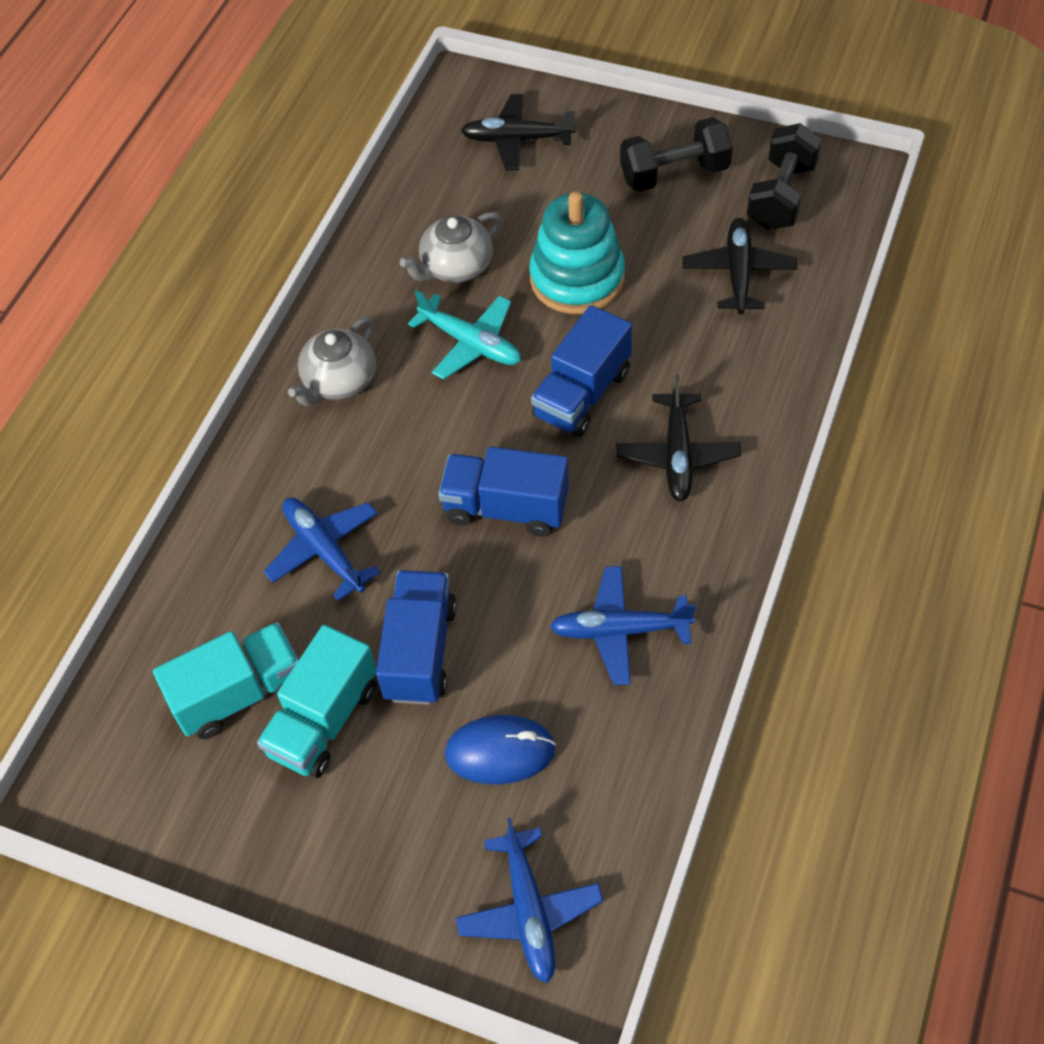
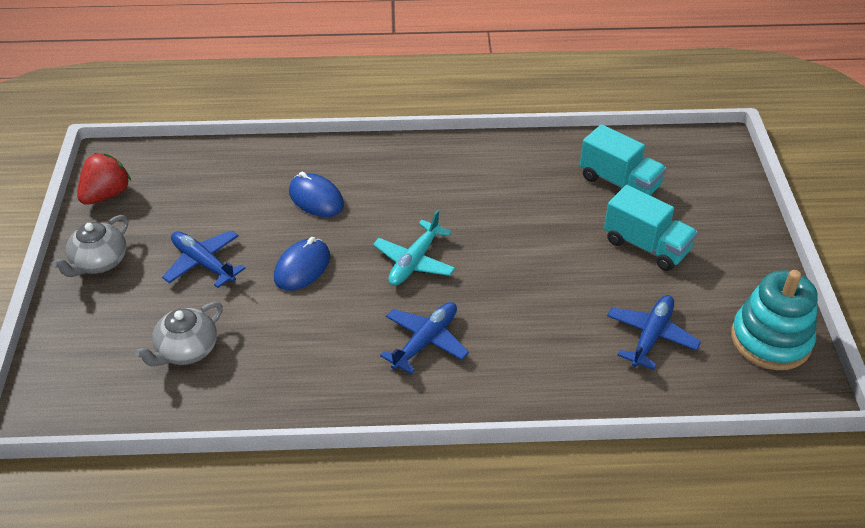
black dumbbell: 2 -> 0
black plane: 3 -> 0
blue mouse: 1 -> 2
blue truck: 3 -> 0
red strawberry: 0 -> 1

